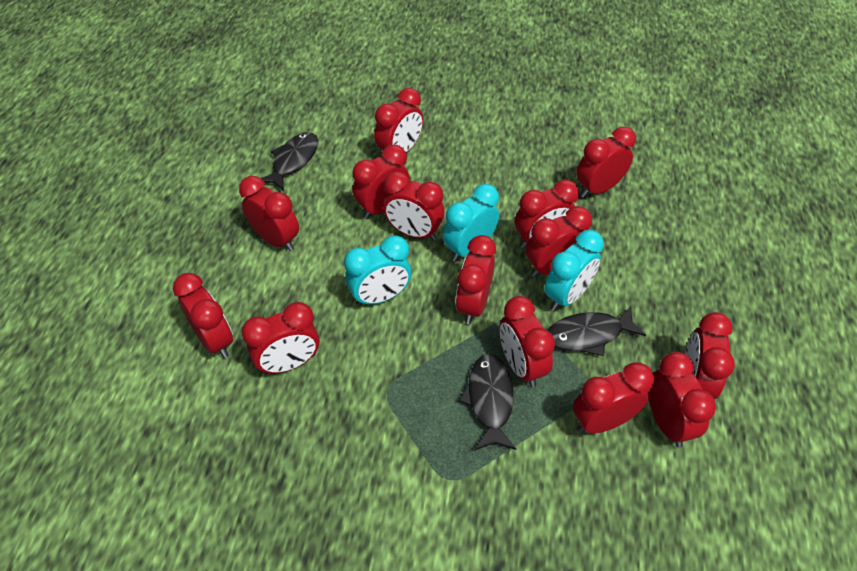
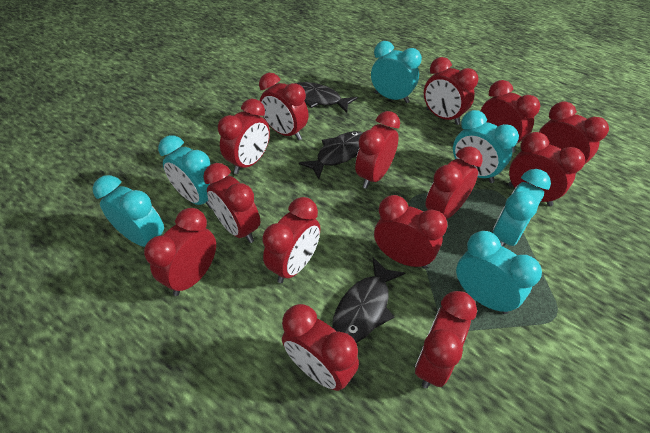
turquoise clock: 3 -> 6

